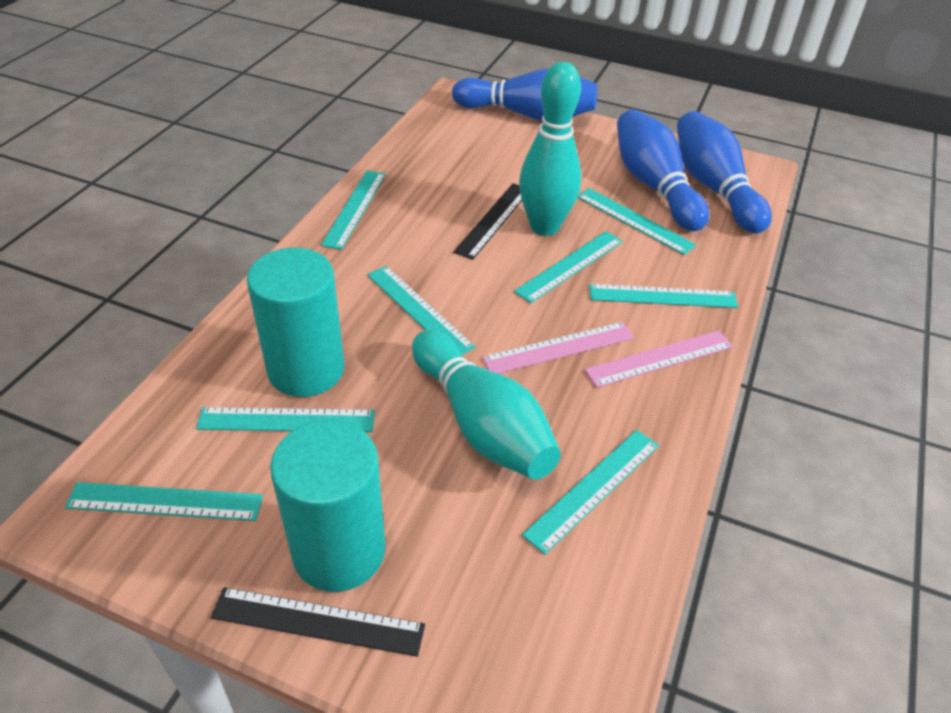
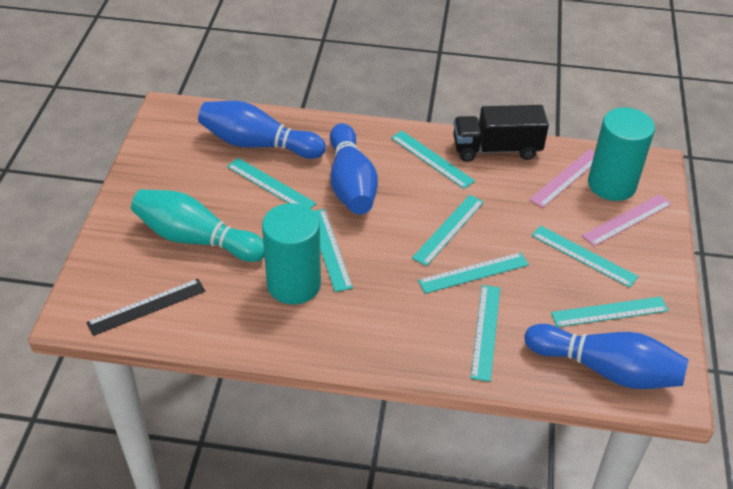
black ruler: 2 -> 1
black truck: 0 -> 1
turquoise bowling pin: 2 -> 1

